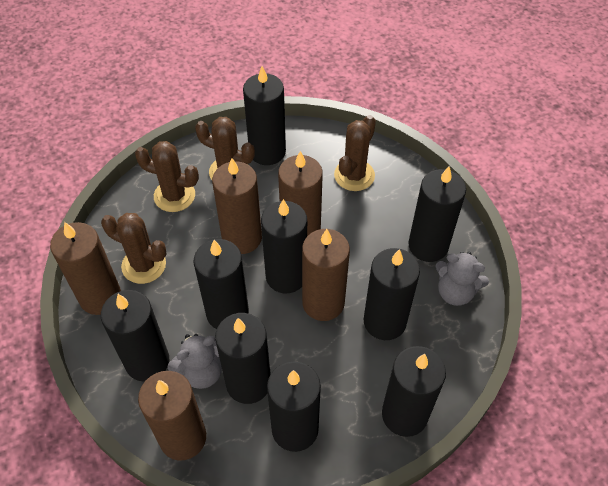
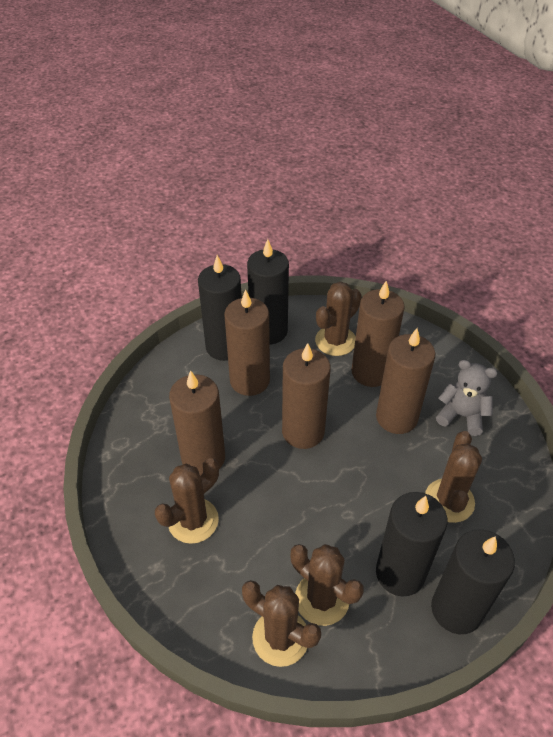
black candle: 9 -> 4
brown cactus: 4 -> 5
grey teddy bear: 2 -> 1

